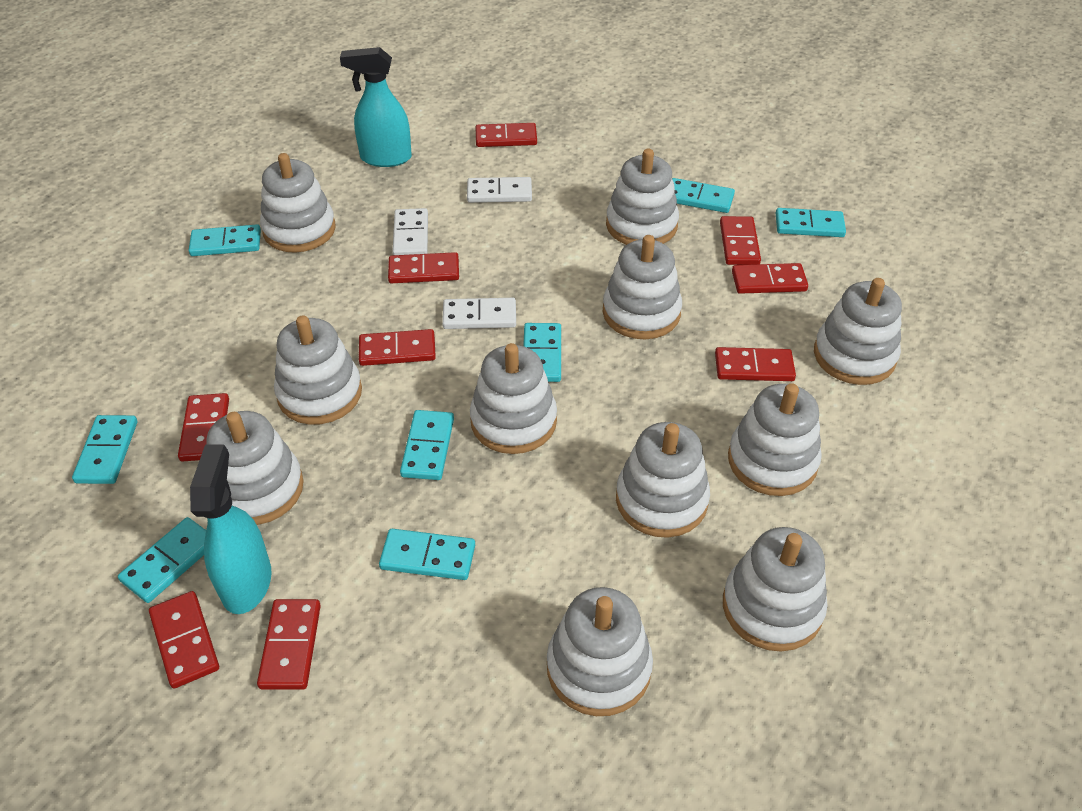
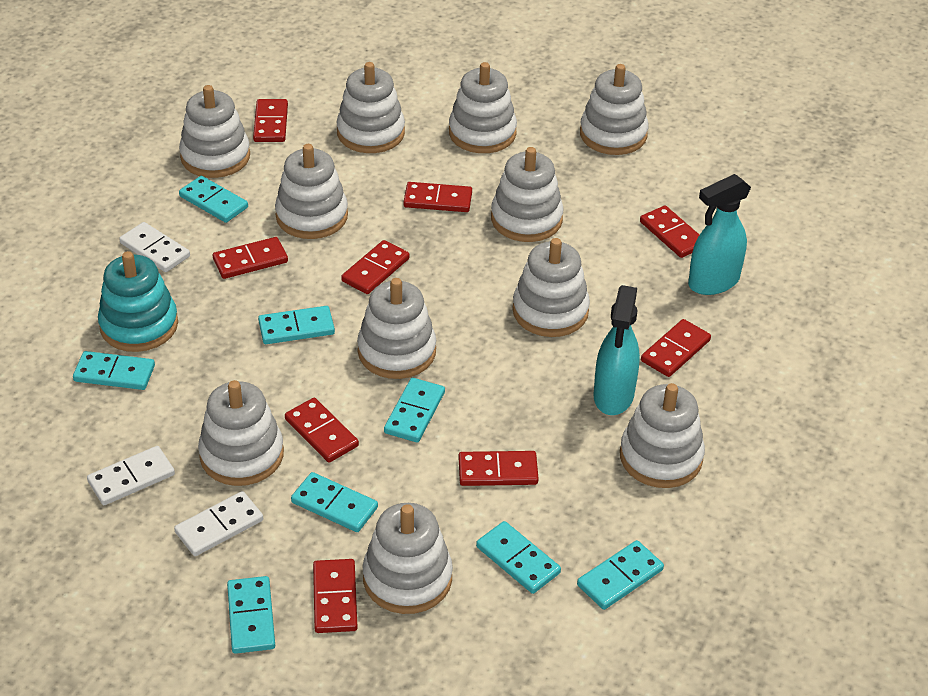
turquoise stacking toy: 0 -> 1

